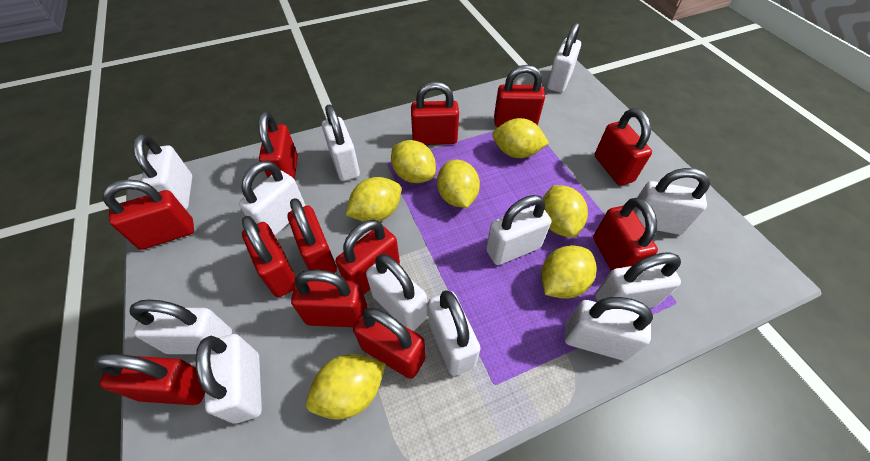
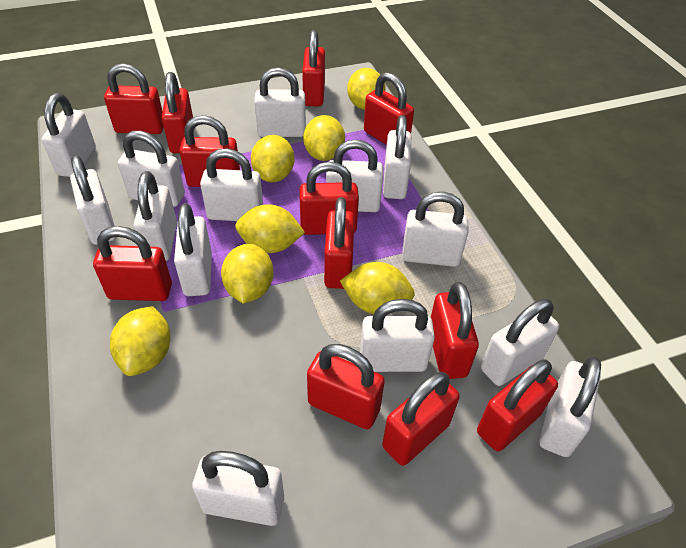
white padlock: 12 -> 14

